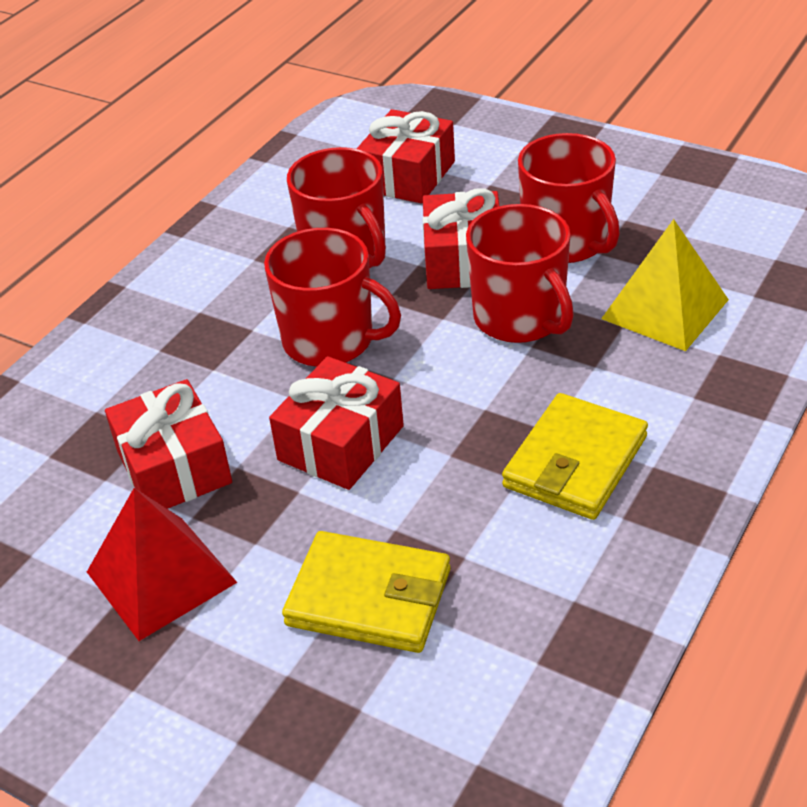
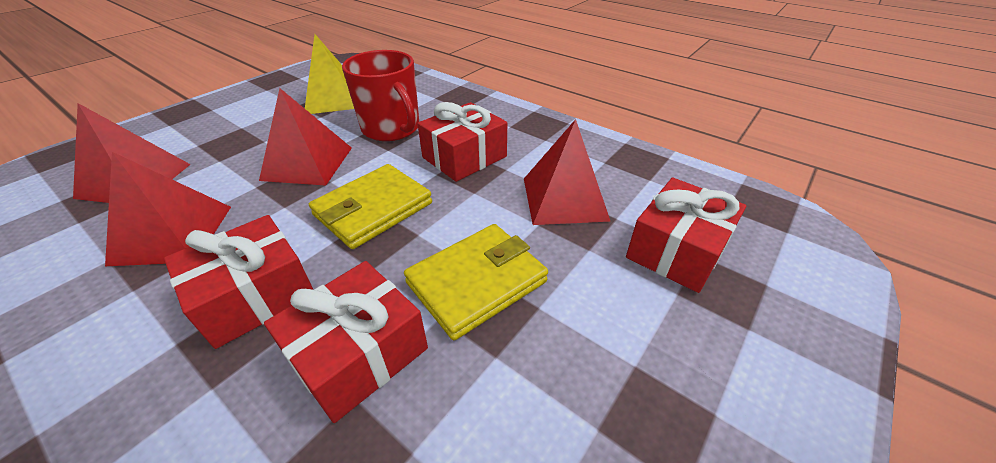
red mug: 4 -> 1
red pyramid: 1 -> 4

